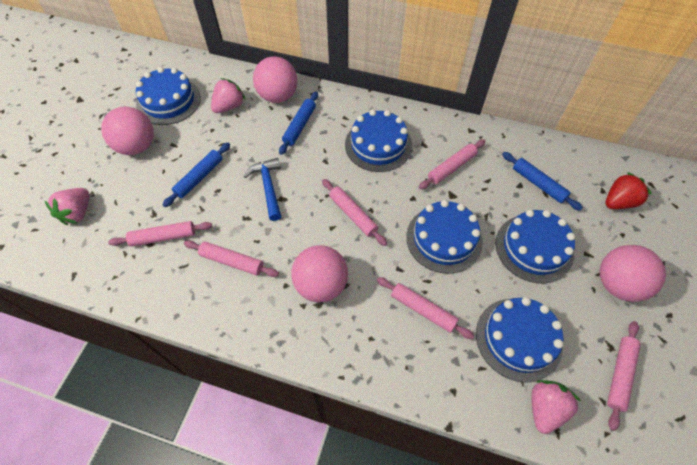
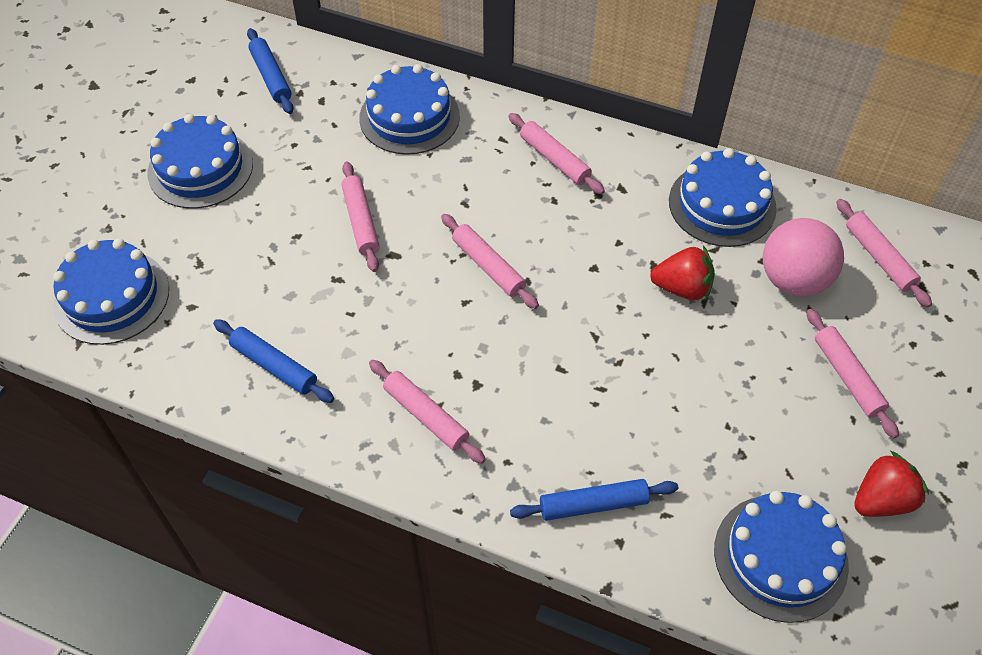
blue hammer: 1 -> 0
pink ball: 4 -> 1
pink strawberry: 3 -> 0
red strawberry: 1 -> 2

